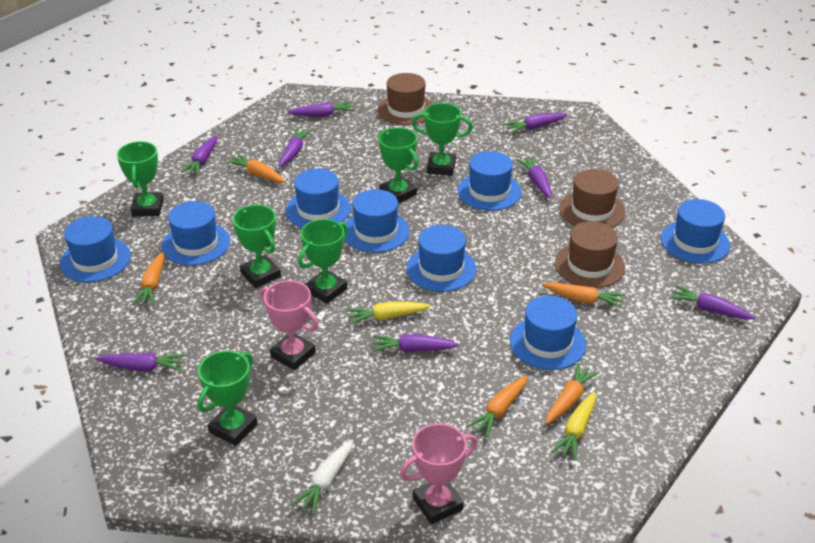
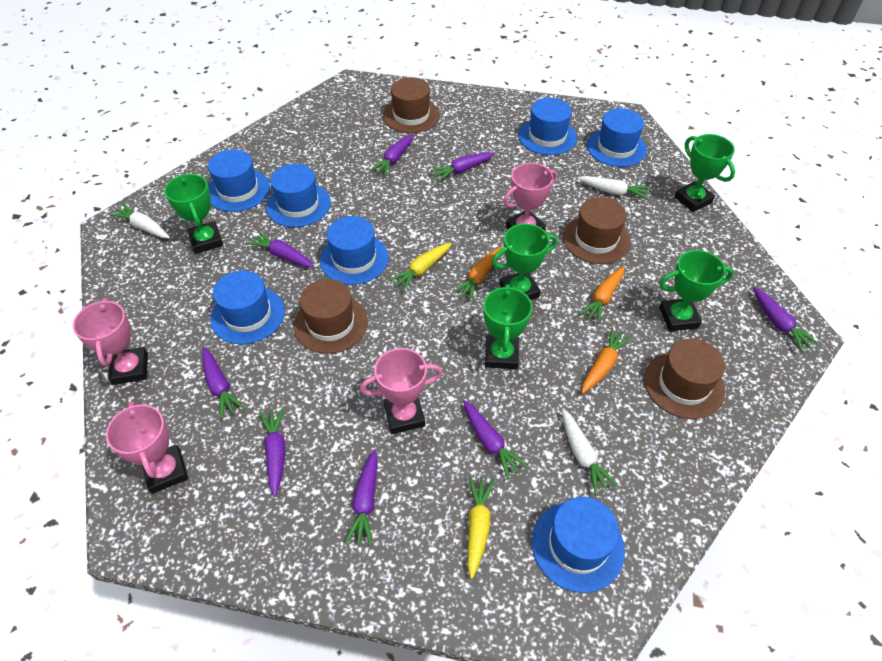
blue hat: 8 -> 7
brown hat: 3 -> 4
green trophy: 6 -> 5
orange carrot: 5 -> 3
pink trophy: 2 -> 4
white carrot: 1 -> 3

